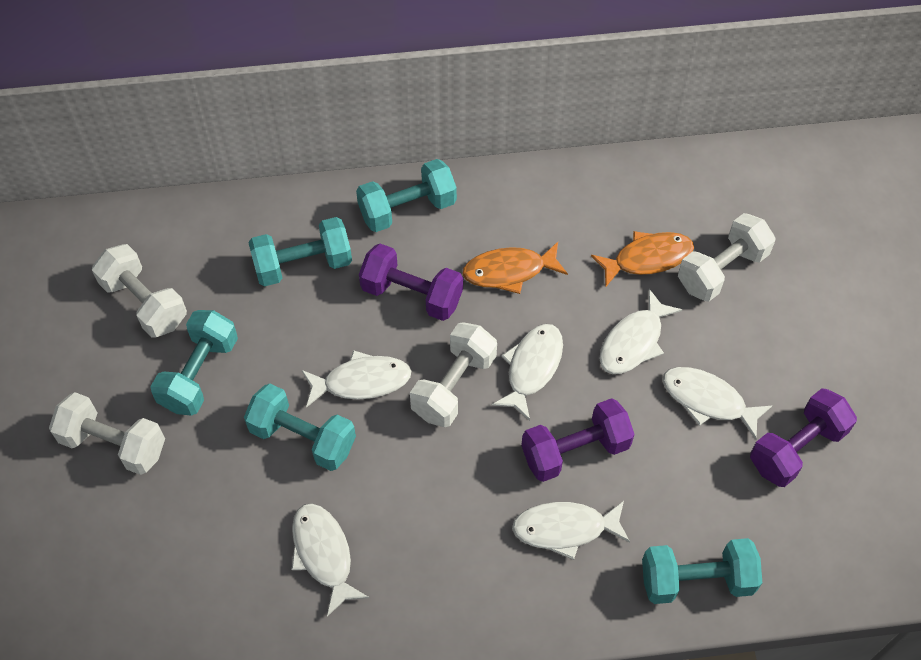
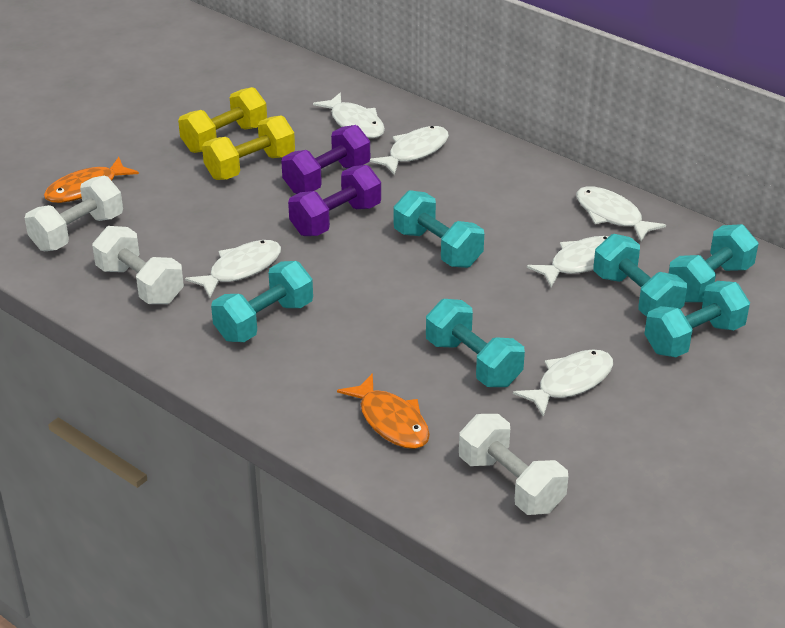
purple dumbbell: 3 -> 2
turquoise dumbbell: 5 -> 6
white dumbbell: 4 -> 3
yellow dumbbell: 0 -> 2

